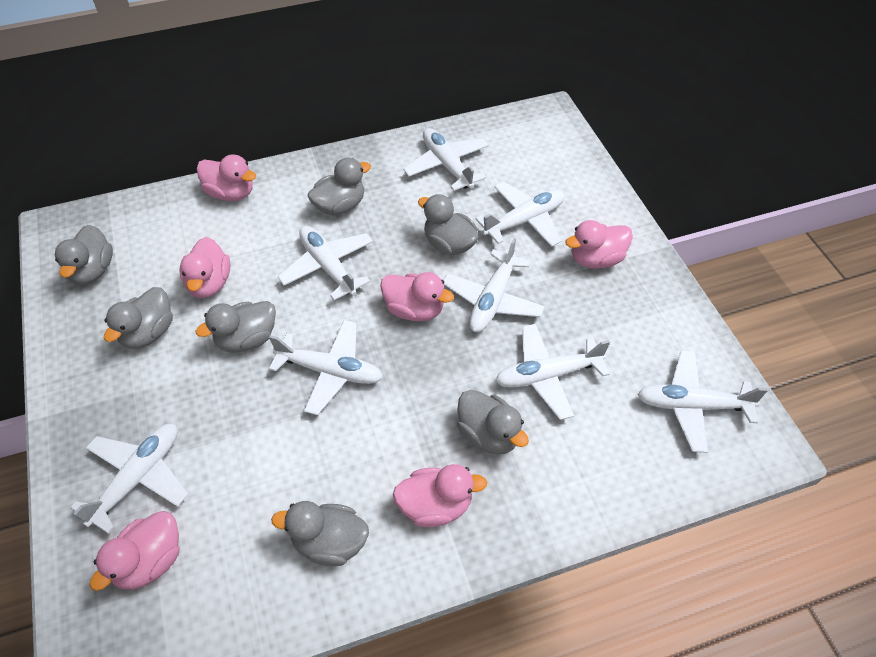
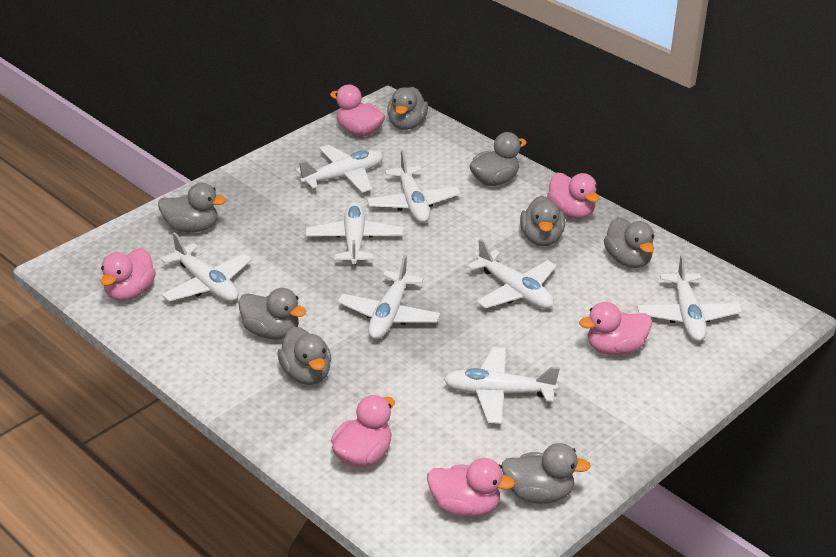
grey duck: 7 -> 8

